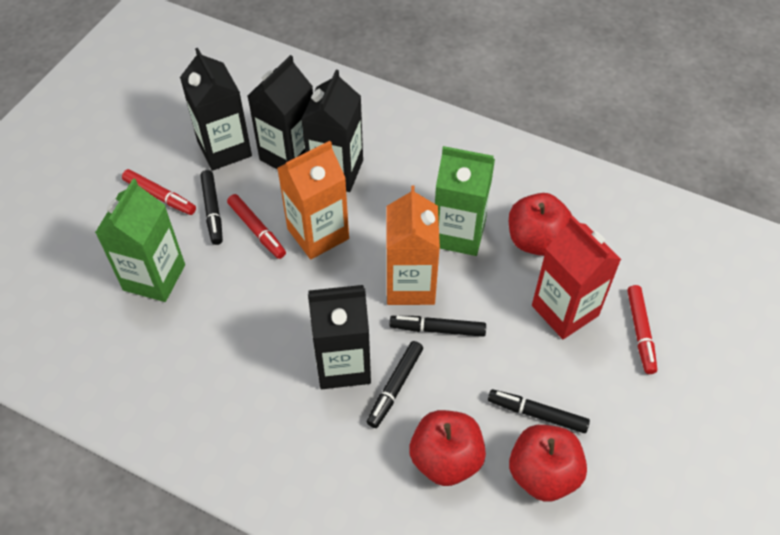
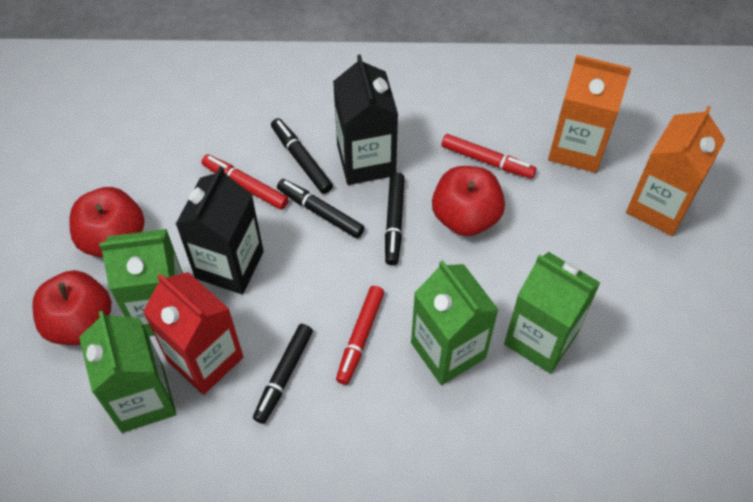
black carton: 4 -> 2
green carton: 2 -> 4

